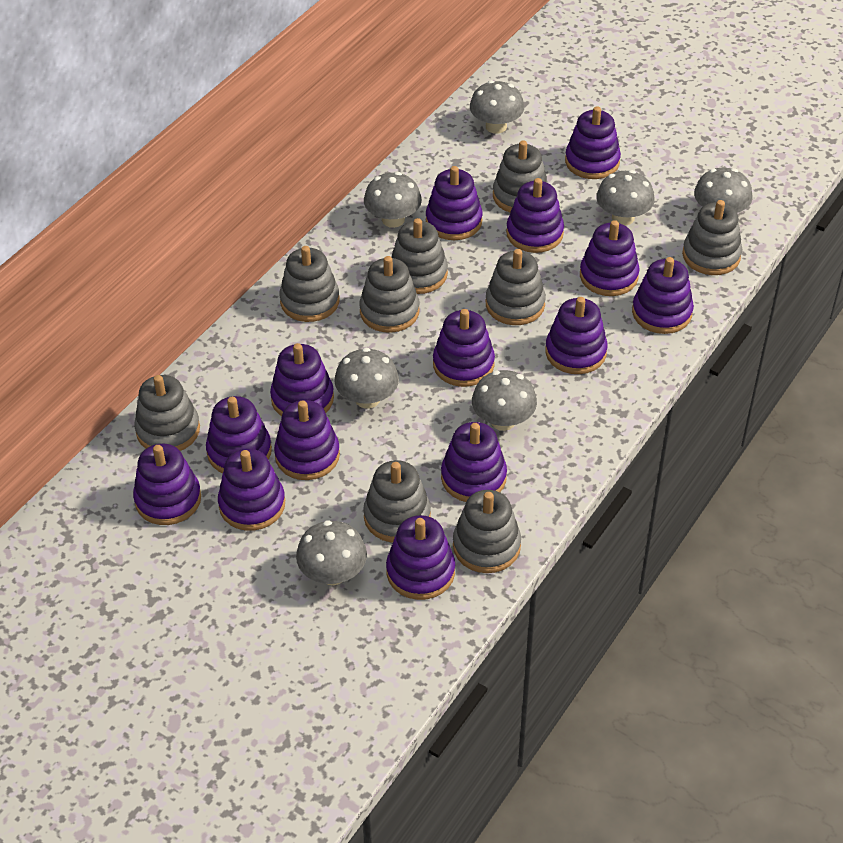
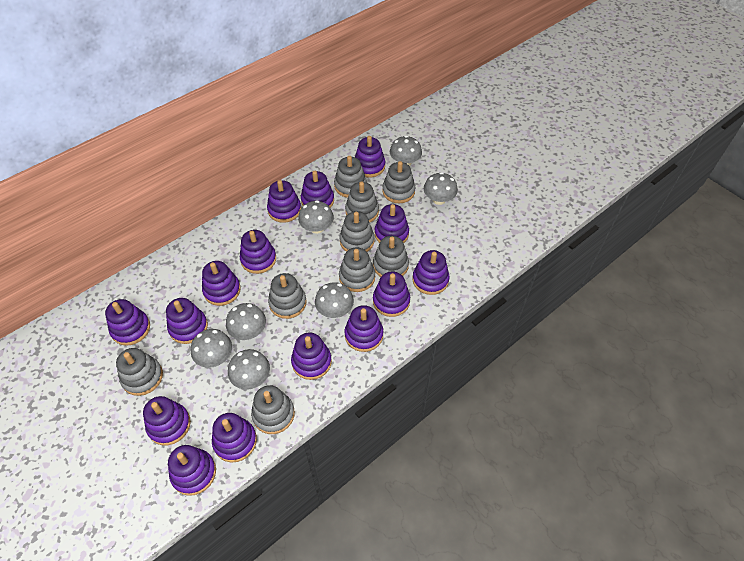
purple stacking toy: 14 -> 15

